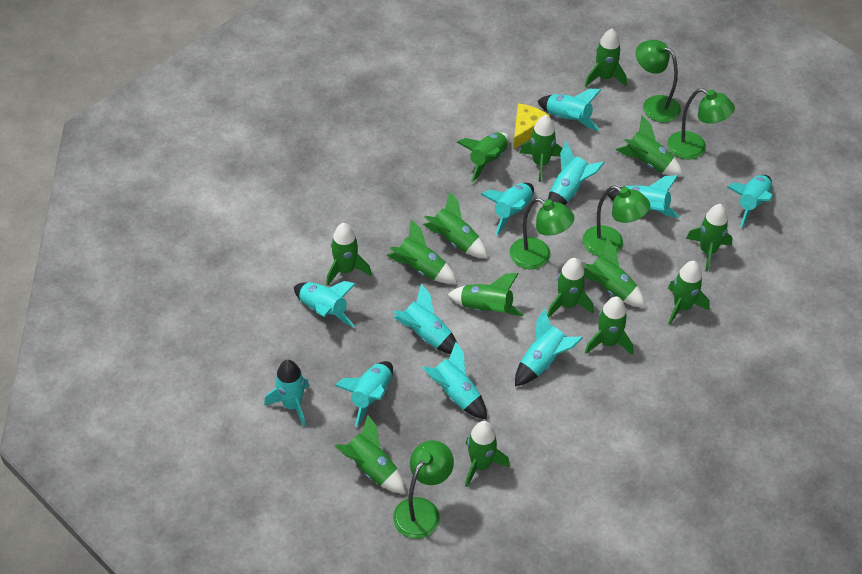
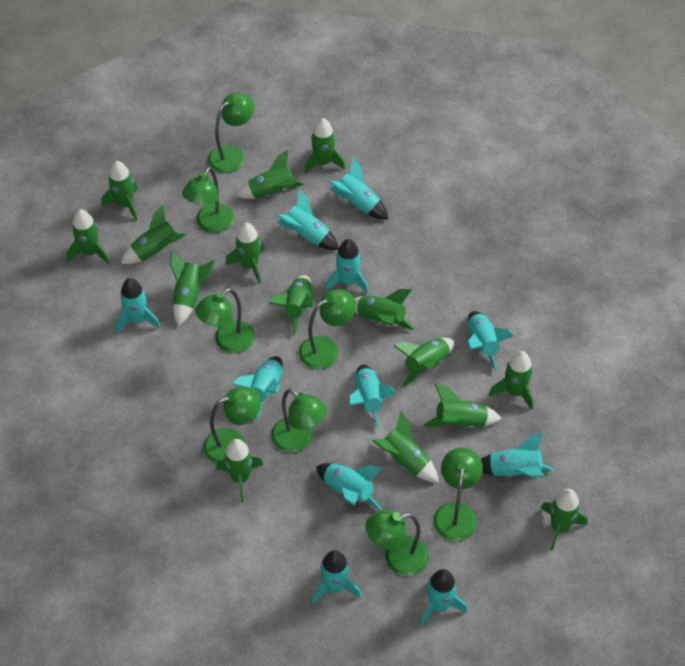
green lamp: 5 -> 8
yellow cheese: 1 -> 0

